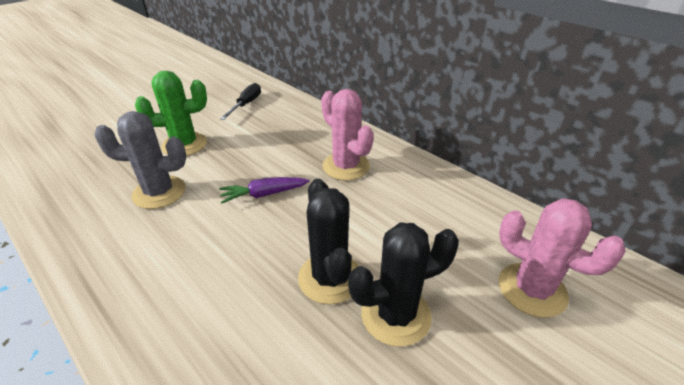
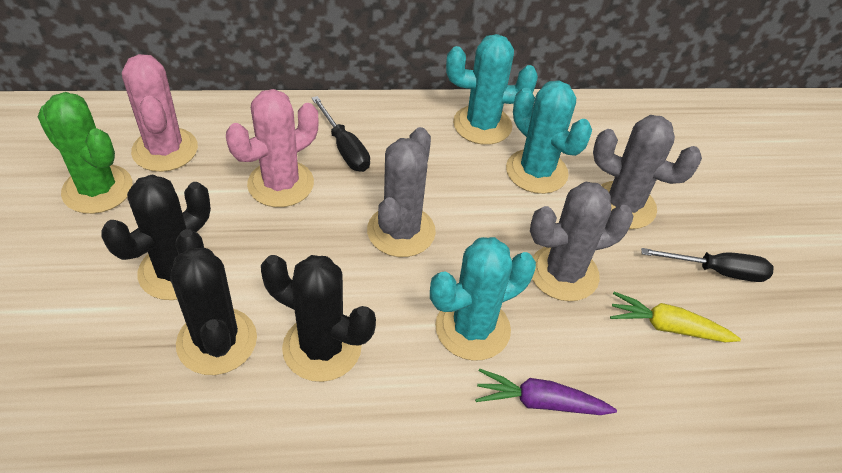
black cactus: 2 -> 3
black screwdriver: 1 -> 2
grey cactus: 1 -> 3
turquoise cactus: 0 -> 3
yellow carrot: 0 -> 1

